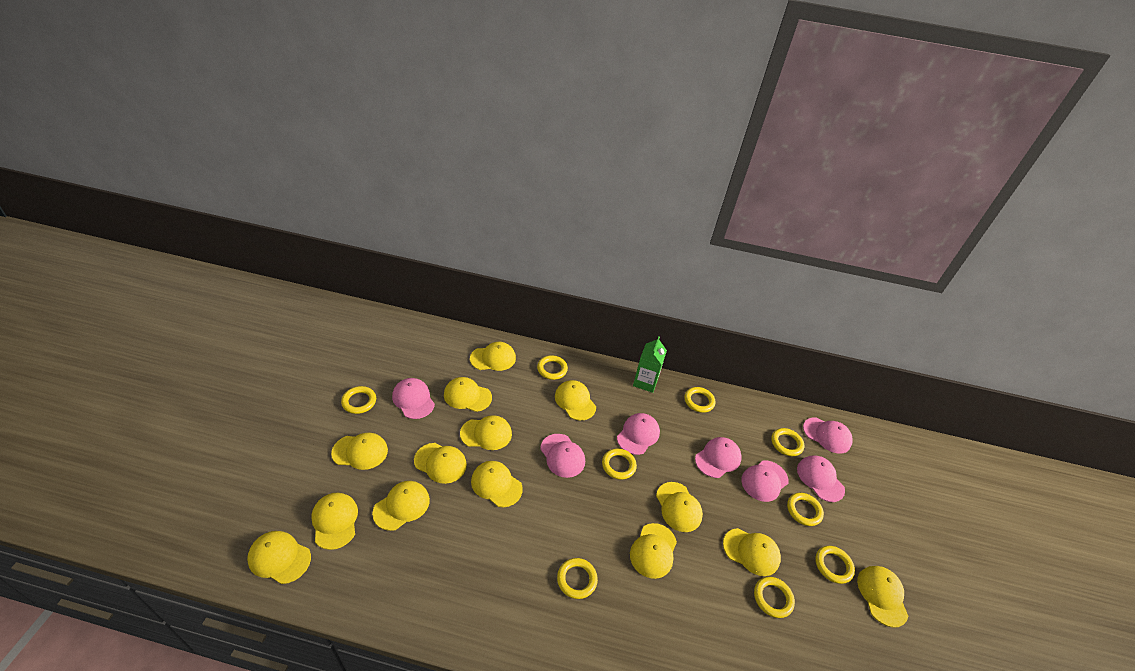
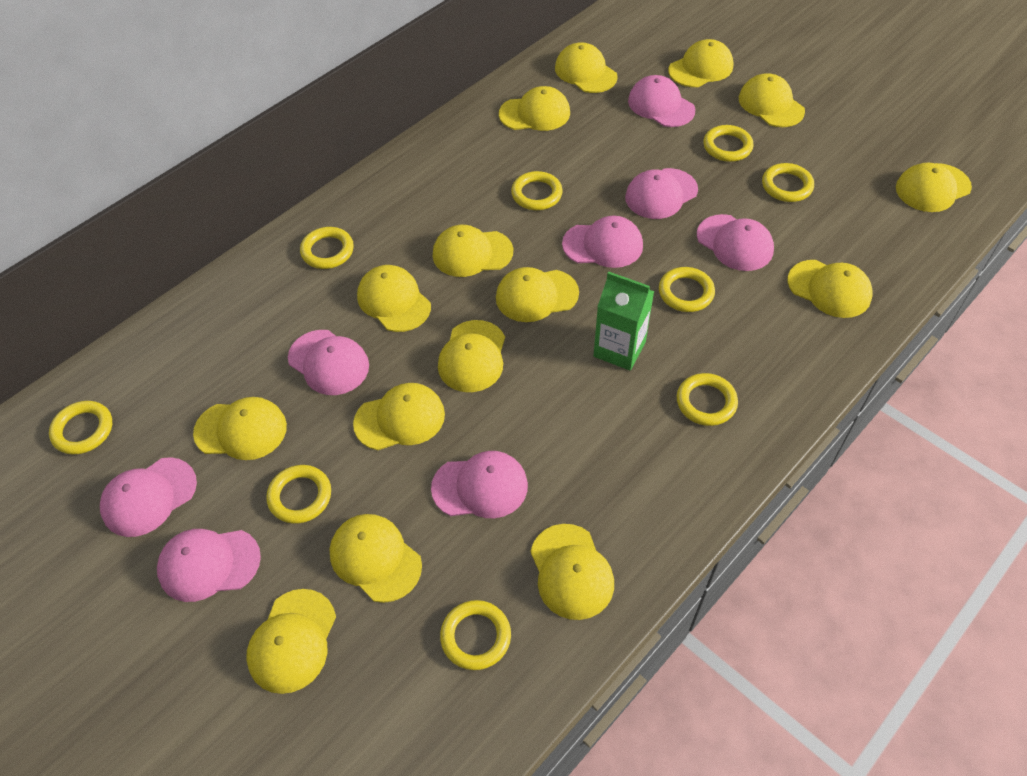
pink cap: 7 -> 8
yellow cap: 14 -> 15

